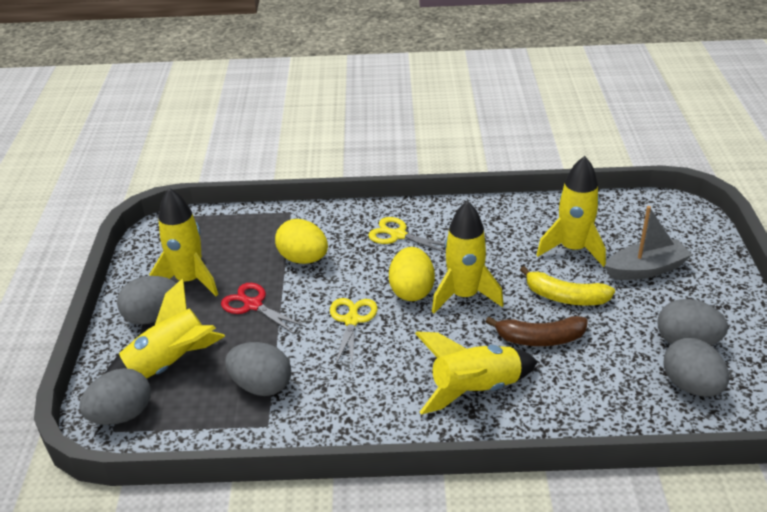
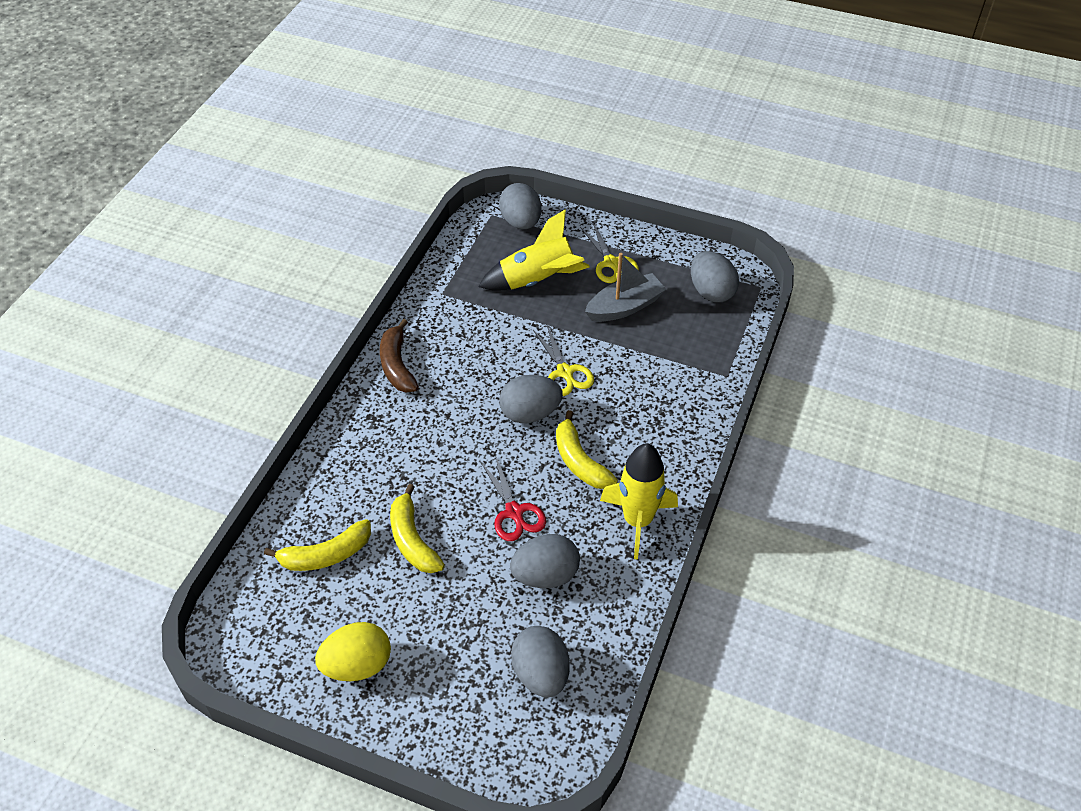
yellow banana: 1 -> 3
yellow egg: 2 -> 1
yellow rocket: 5 -> 2

